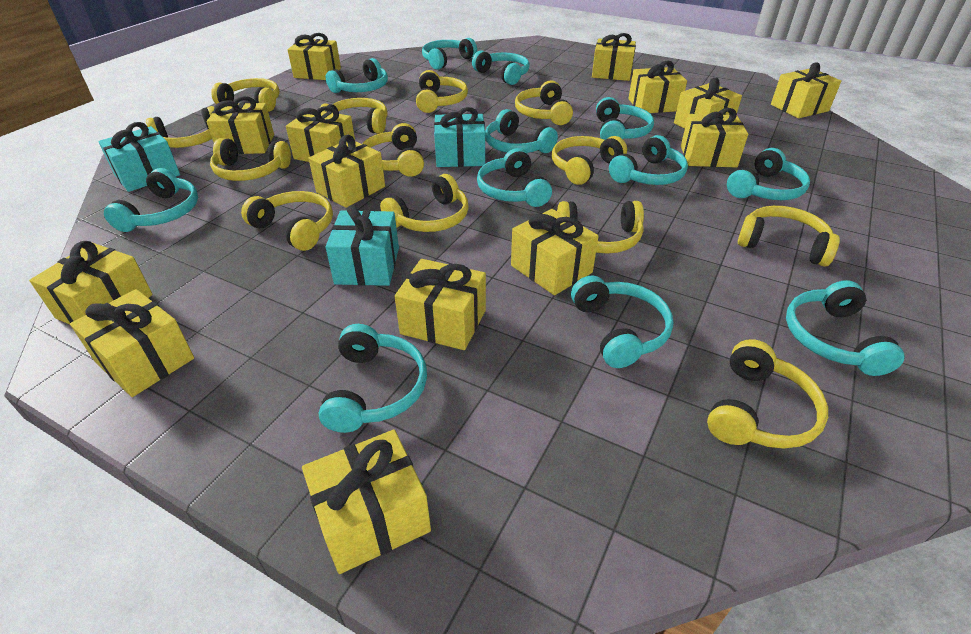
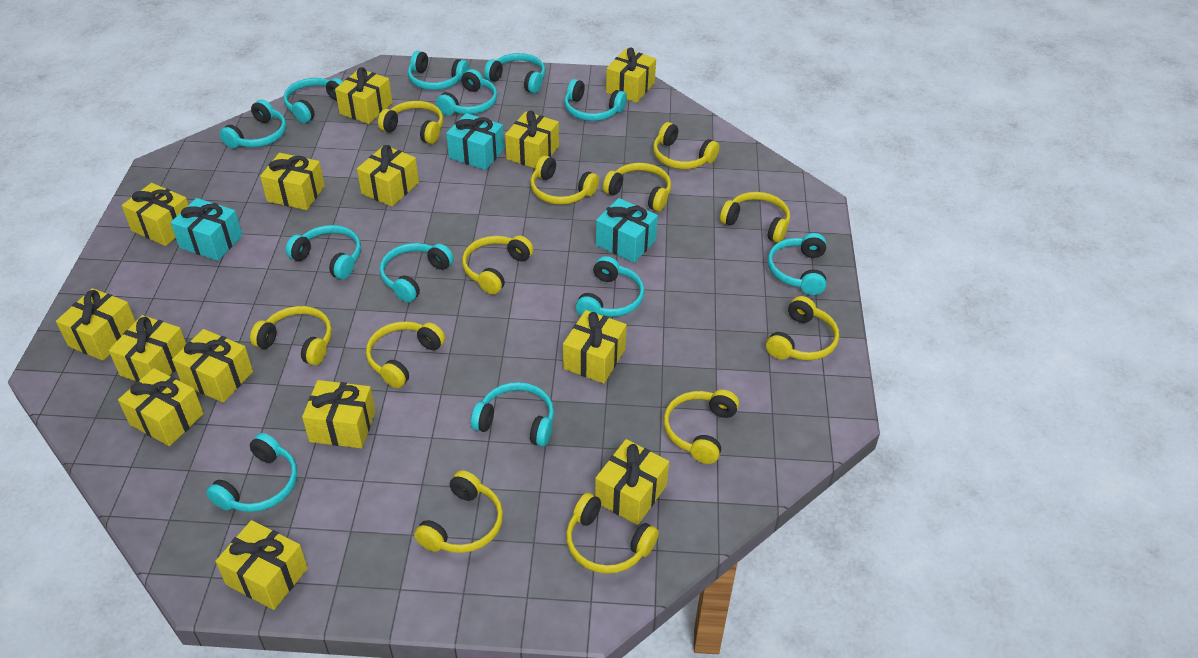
yellow headphones: 13 -> 12

